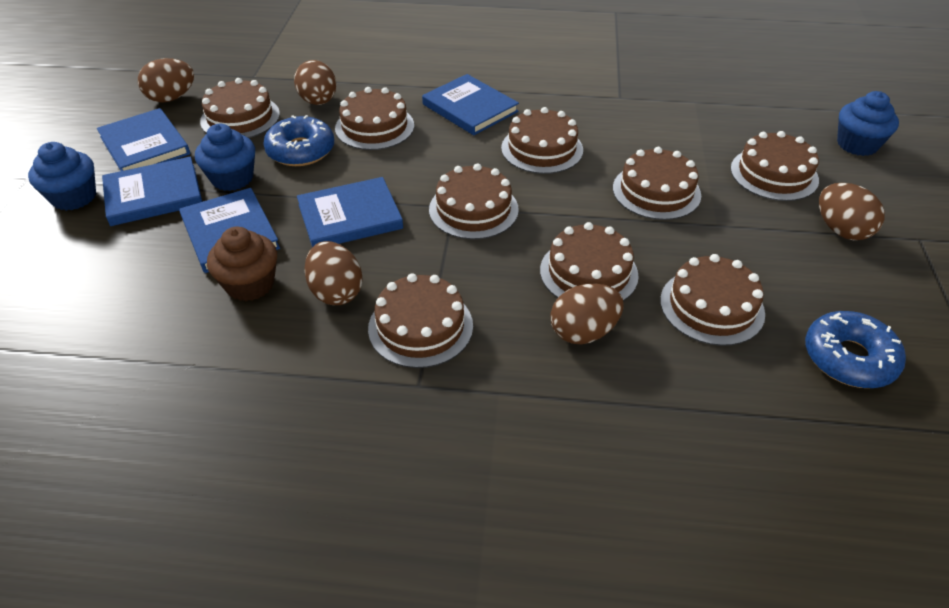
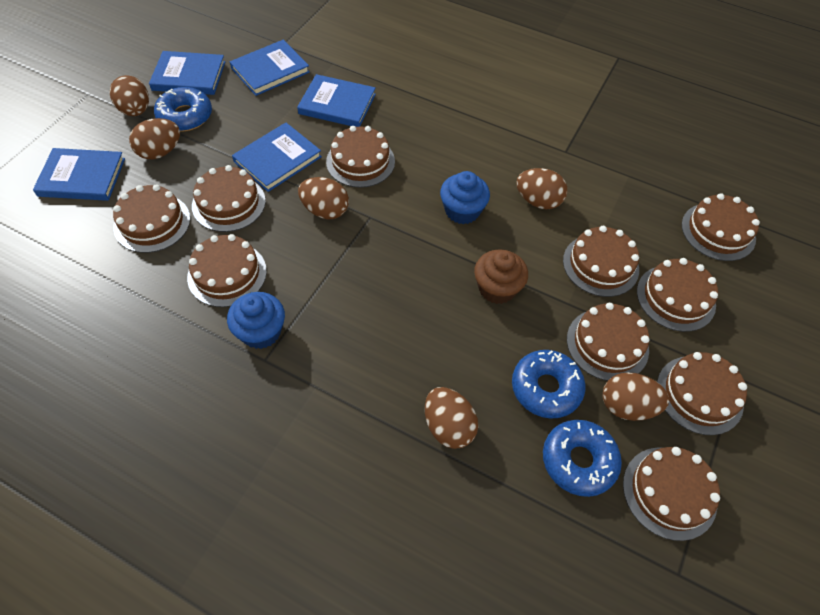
blue cupcake: 3 -> 2
blue donut: 2 -> 3
brown cake: 9 -> 10
brown egg: 5 -> 6

